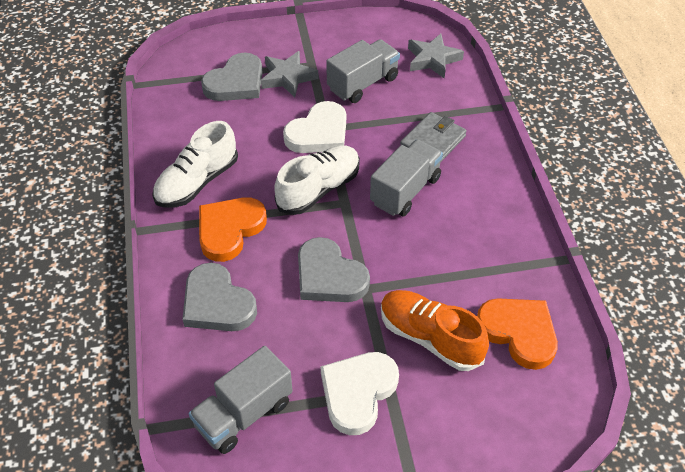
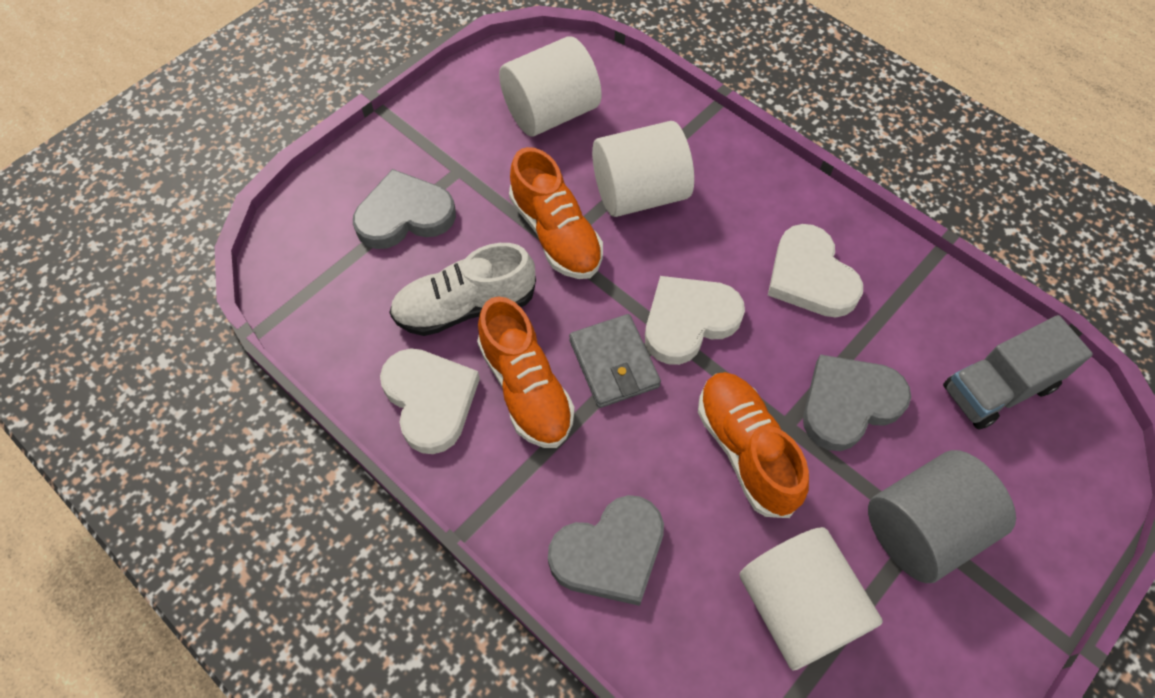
grey cylinder: 0 -> 1
grey star: 2 -> 0
grey truck: 3 -> 1
orange heart: 2 -> 0
orange shoe: 1 -> 3
white cylinder: 0 -> 3
white heart: 2 -> 3
white shoe: 2 -> 1

